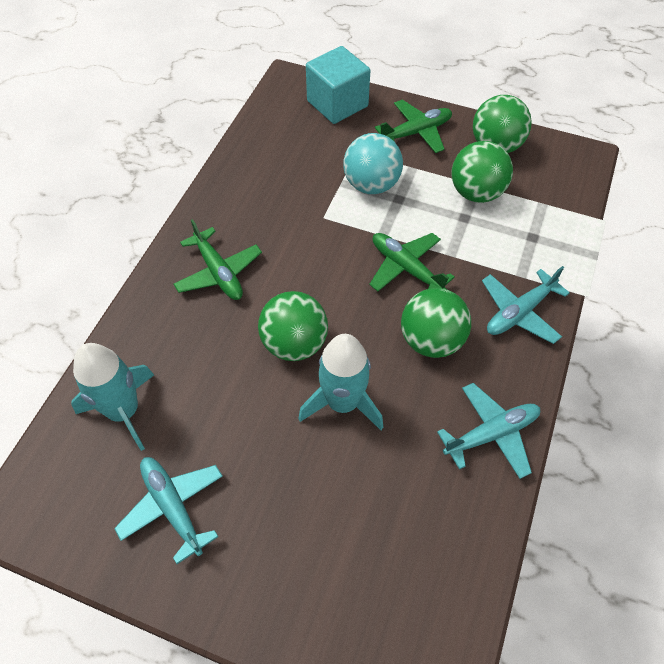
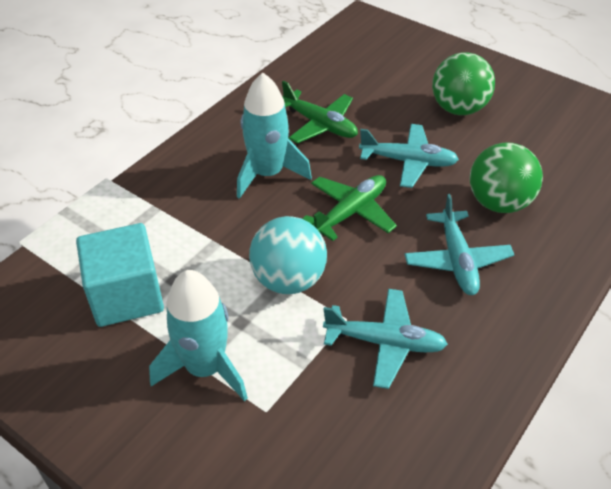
green ball: 4 -> 2
green plane: 3 -> 2

